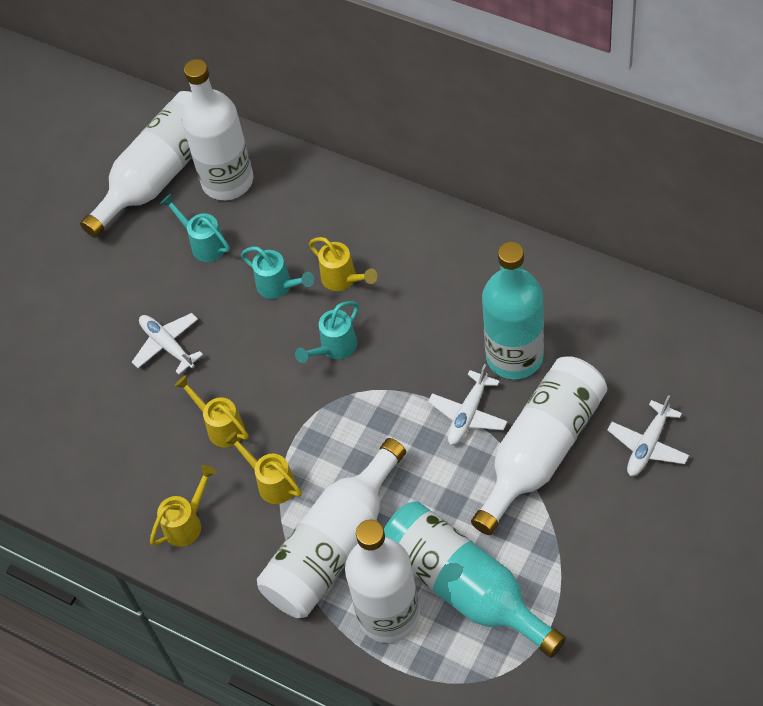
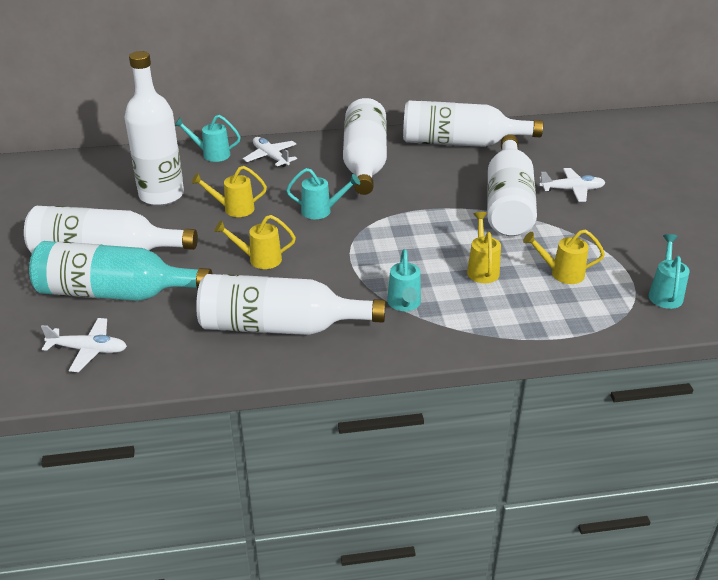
turquoise bottle: 2 -> 1
turquoise watering can: 3 -> 4
white bottle: 5 -> 6

